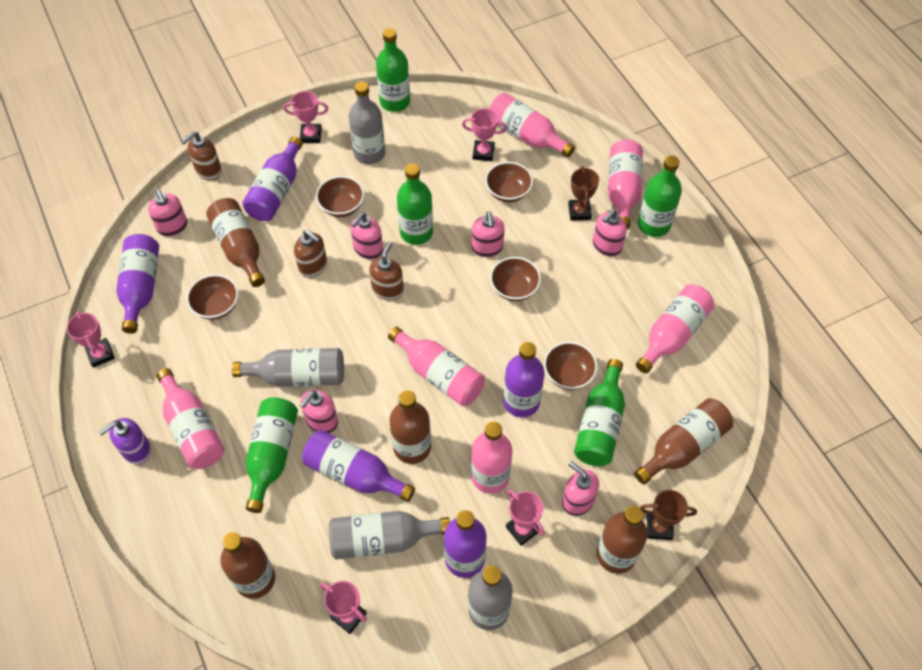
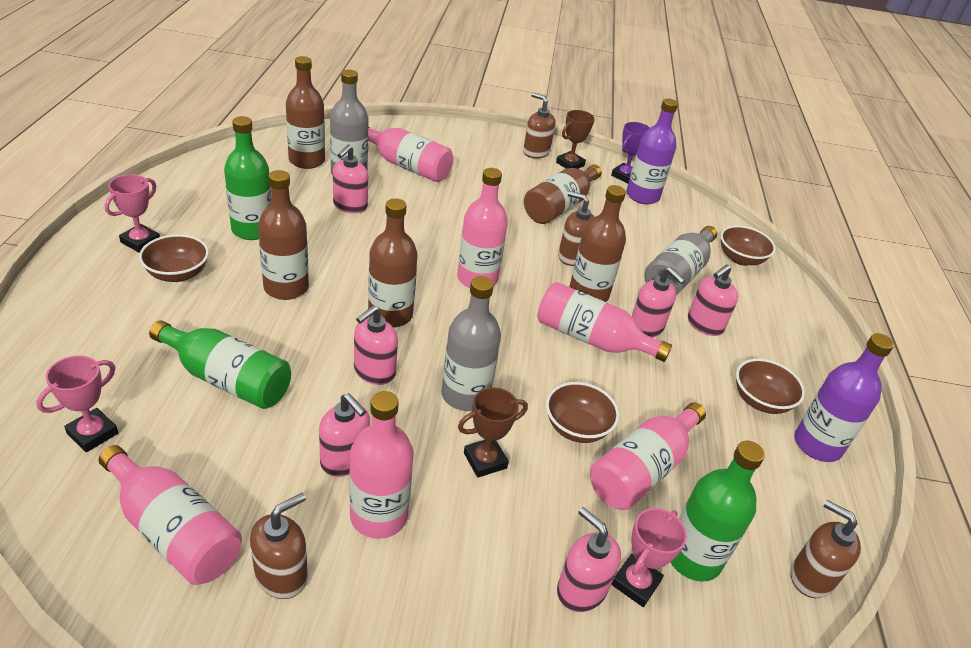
brown bowl: 5 -> 4
brown soap dispenser: 3 -> 4
green bottle: 5 -> 3
grey bottle: 4 -> 3
pink trophy: 5 -> 3
purple bottle: 5 -> 2
purple soap dispenser: 1 -> 0
purple trophy: 0 -> 1

